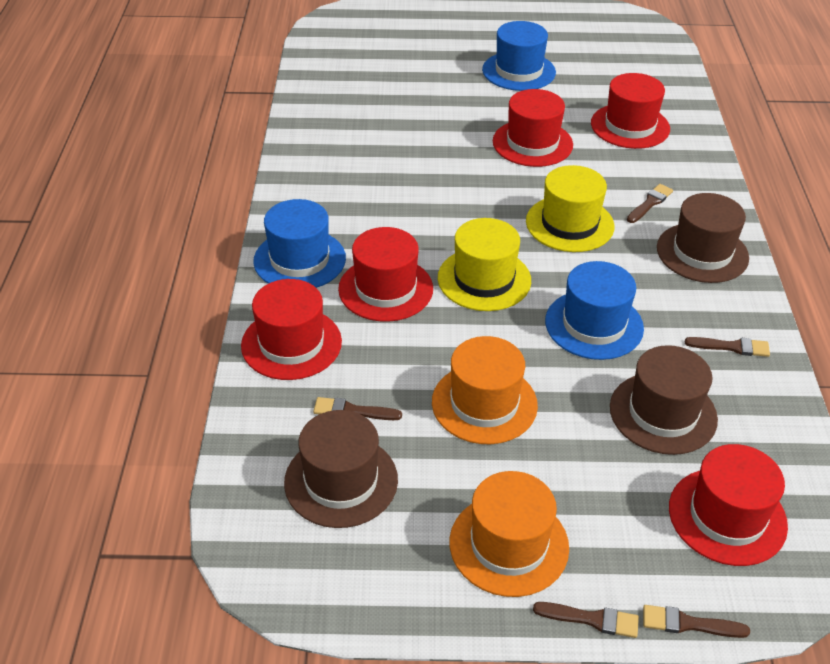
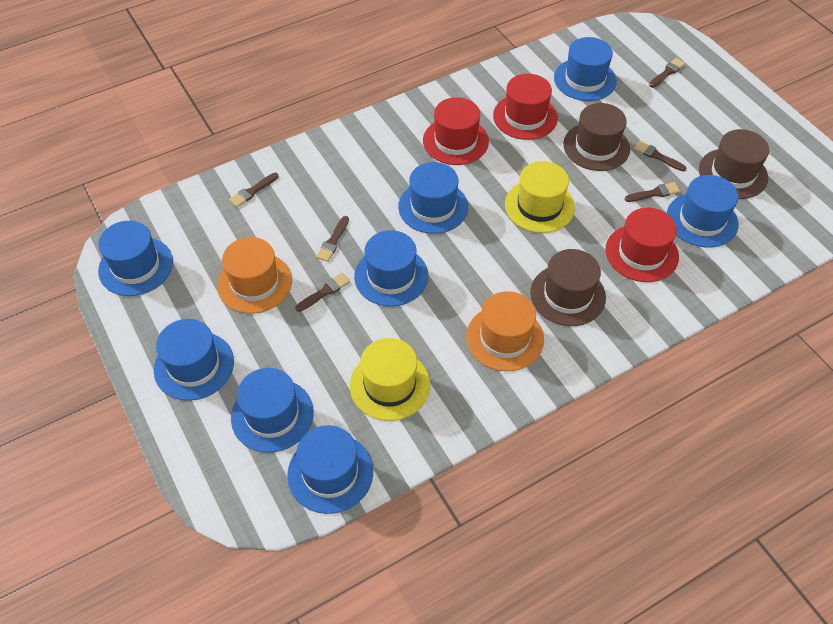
blue hat: 3 -> 8
brown brush: 5 -> 6
red hat: 5 -> 3

